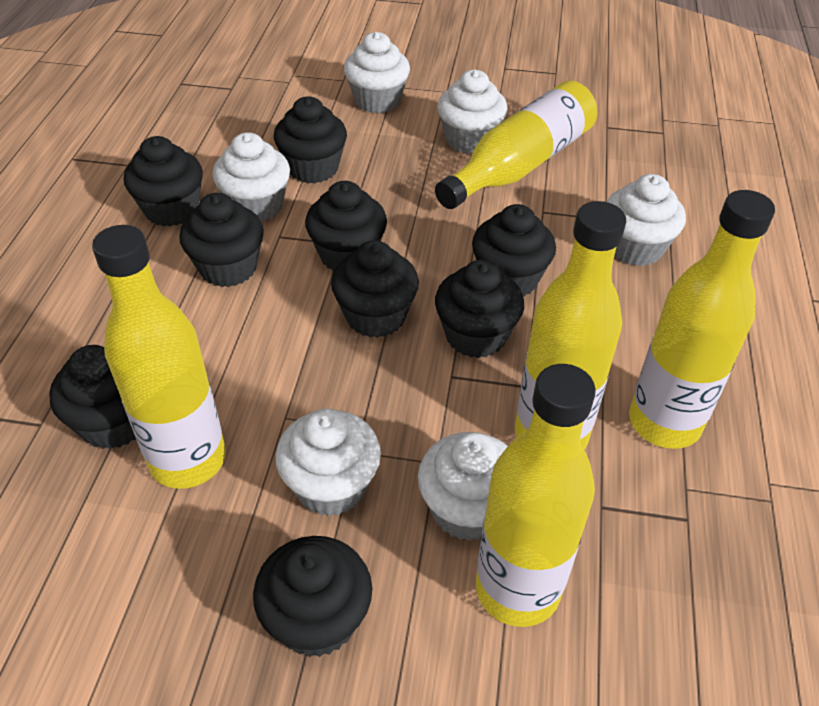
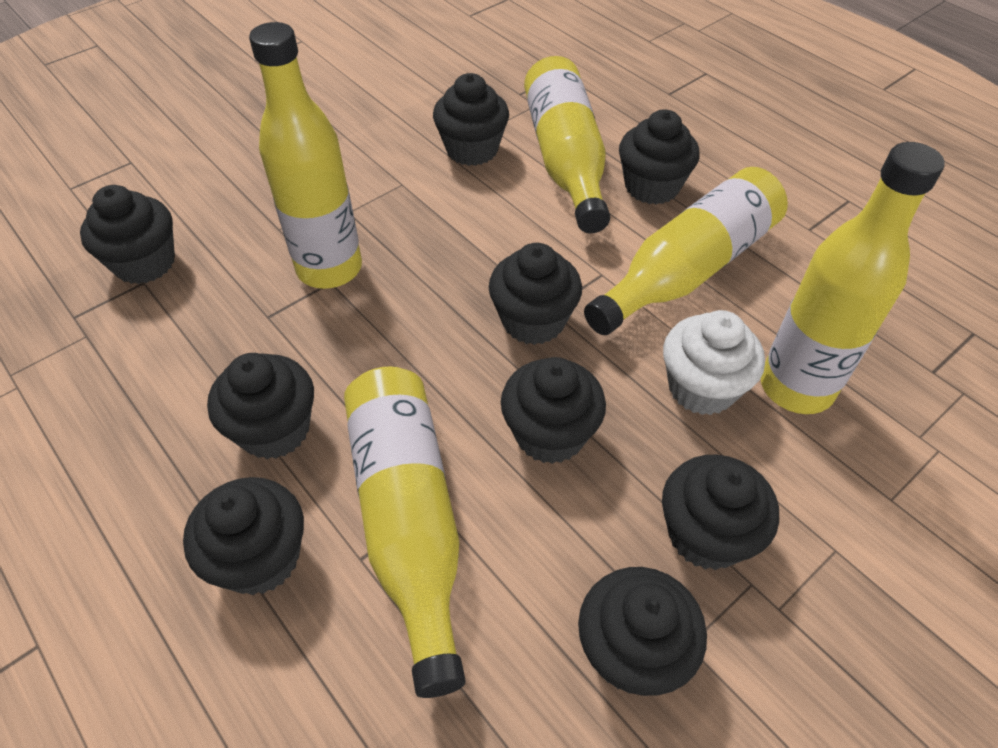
white cupcake: 6 -> 1

